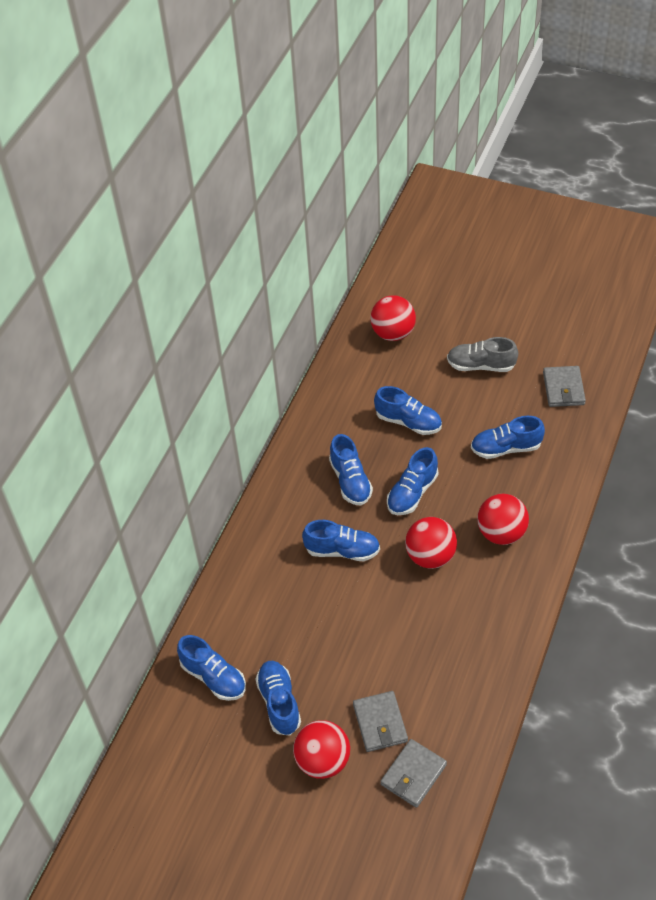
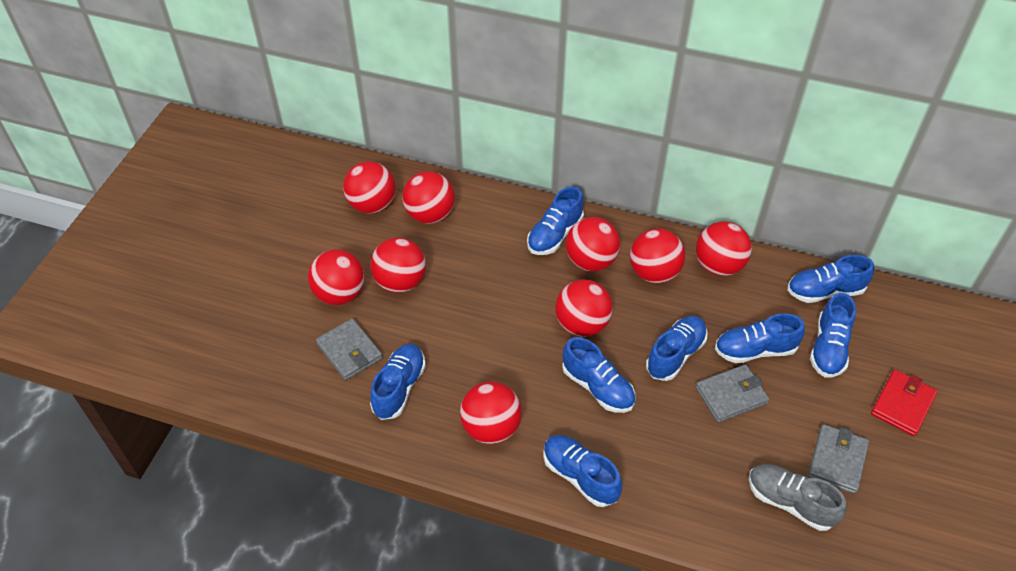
blue shoe: 7 -> 8
red ball: 4 -> 9
red wallet: 0 -> 1

